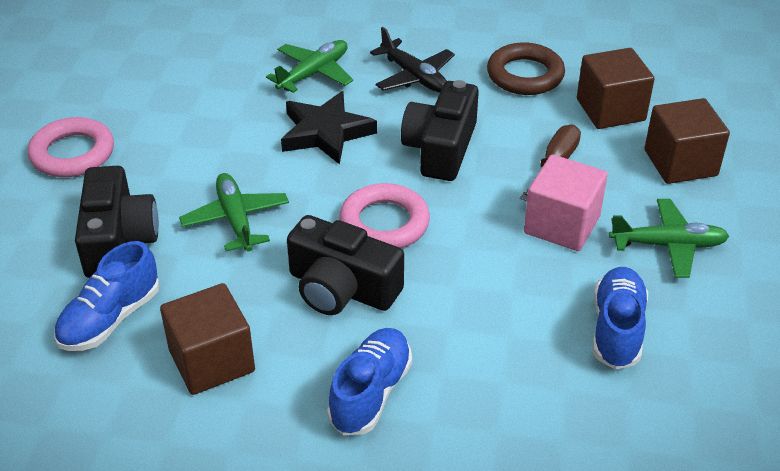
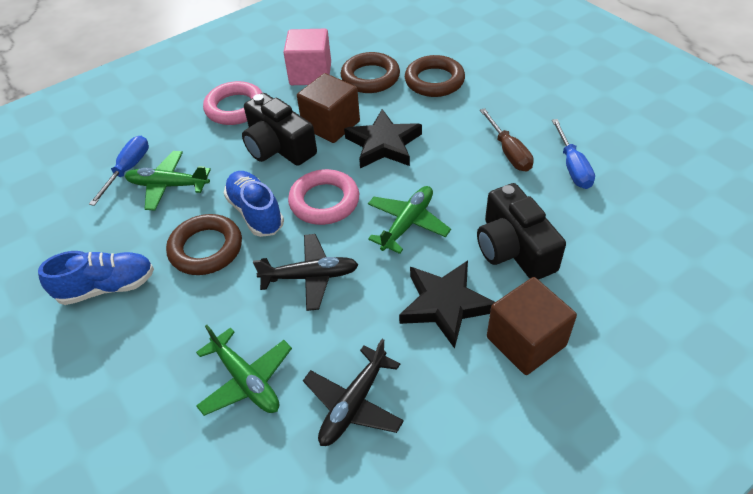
black camera: 3 -> 2
black plane: 1 -> 2
black star: 1 -> 2
blue screwdriver: 0 -> 2
blue shoe: 3 -> 2
brown cube: 3 -> 2
brown ring: 1 -> 3

